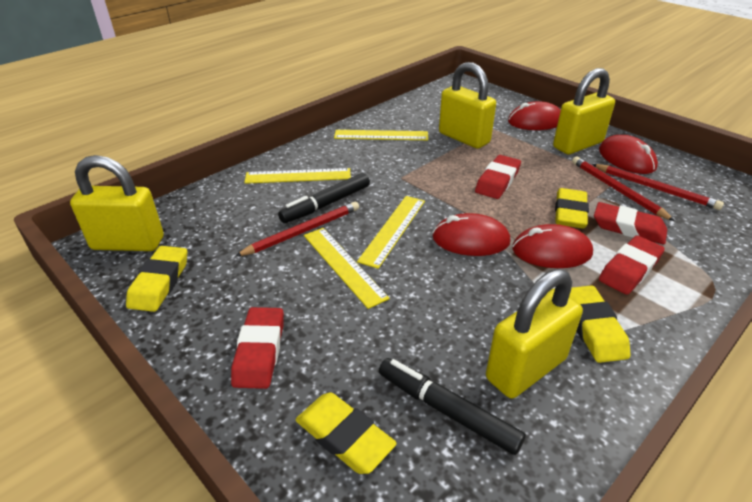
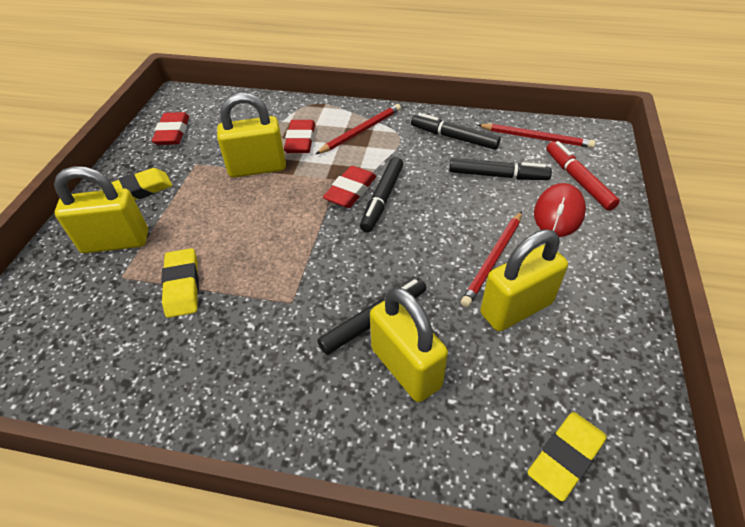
black marker: 2 -> 4
red eraser: 4 -> 3
red marker: 0 -> 1
red mouse: 4 -> 1
yellow eraser: 4 -> 3
yellow ruler: 4 -> 0

